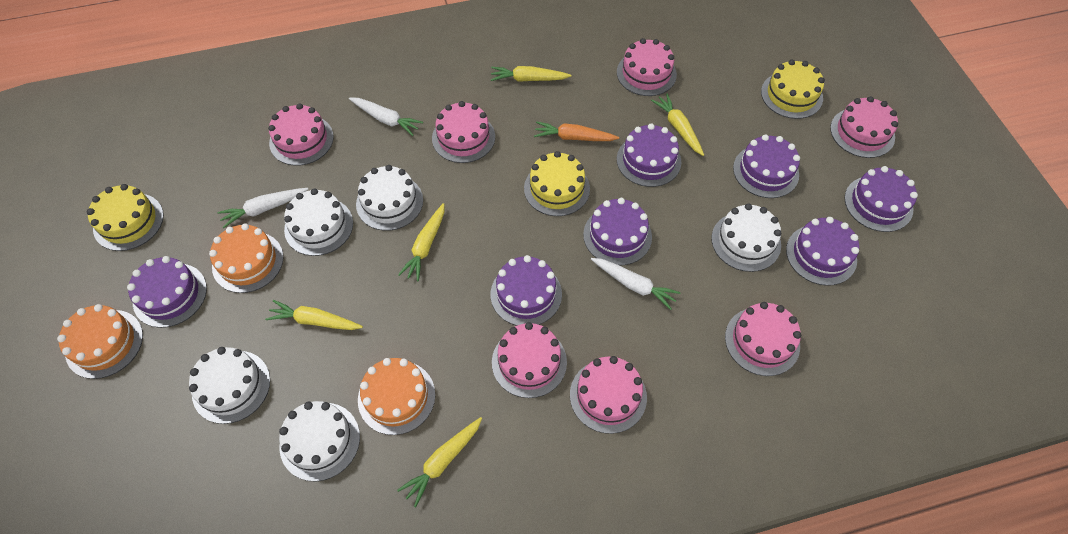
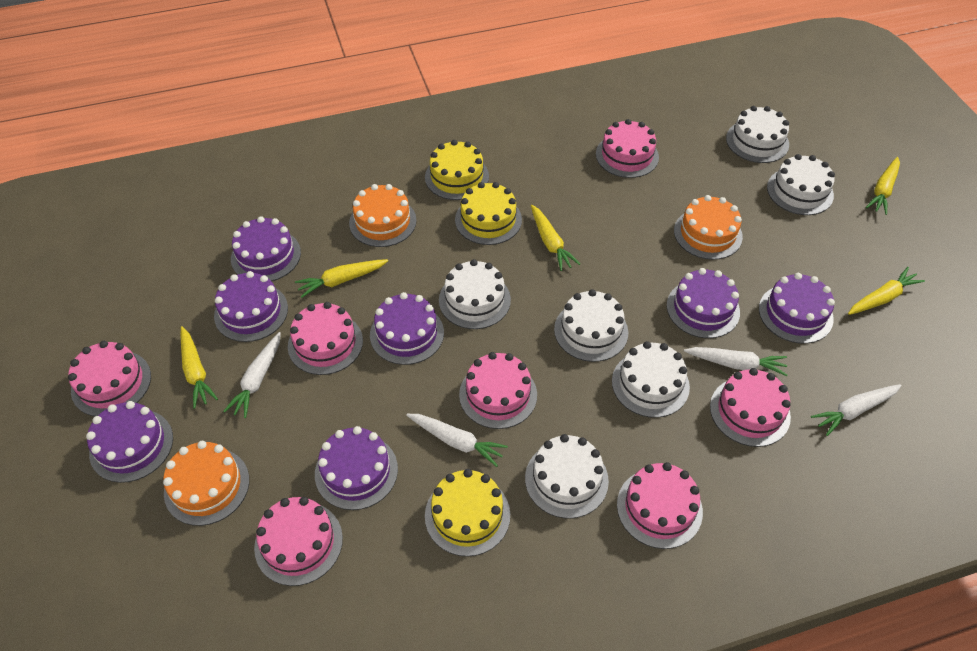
orange carrot: 1 -> 0
white cake: 5 -> 6
white carrot: 3 -> 4

